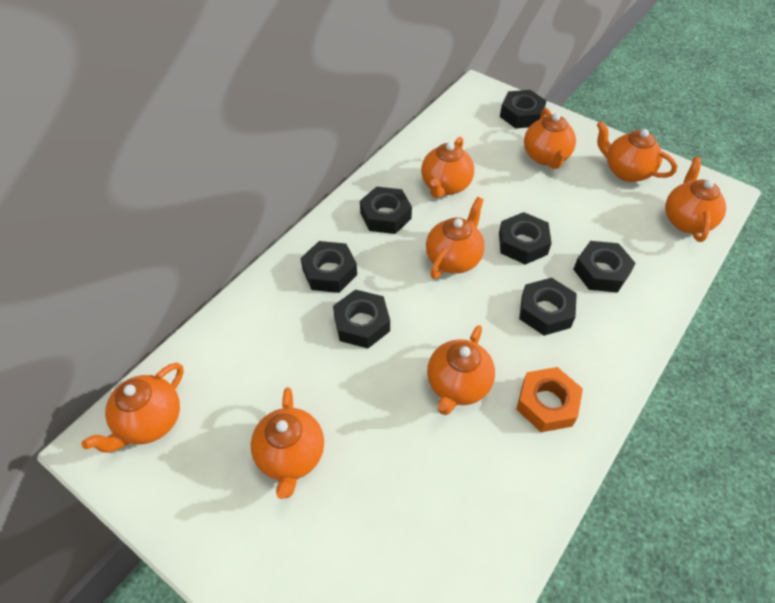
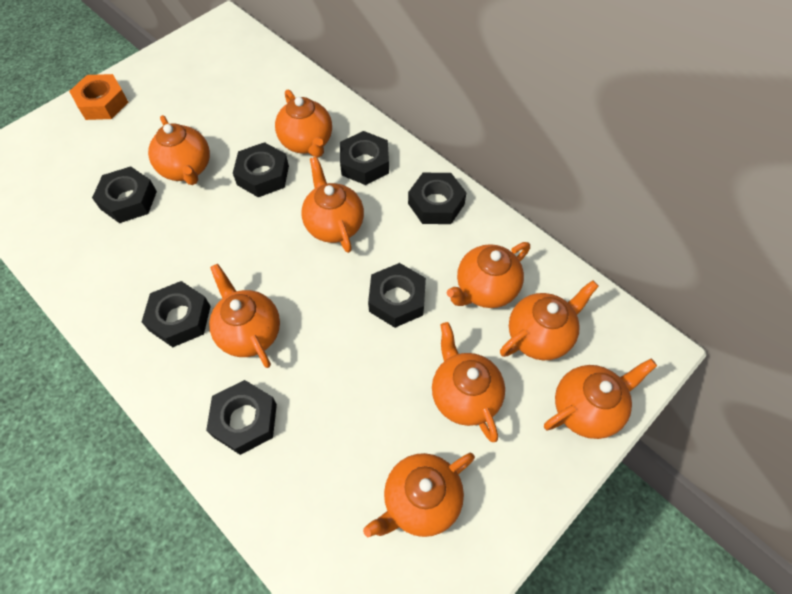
orange teapot: 8 -> 9

